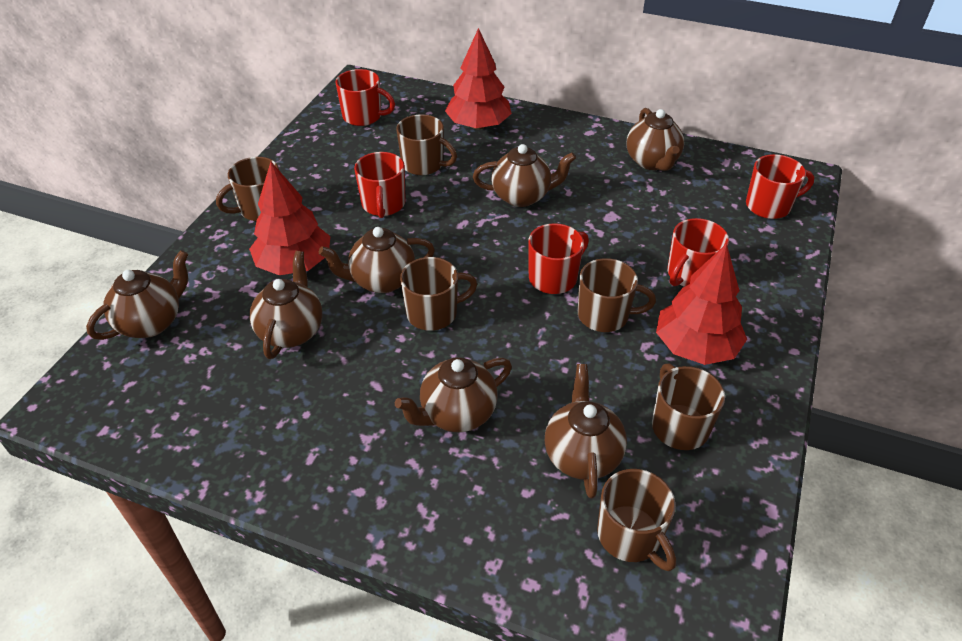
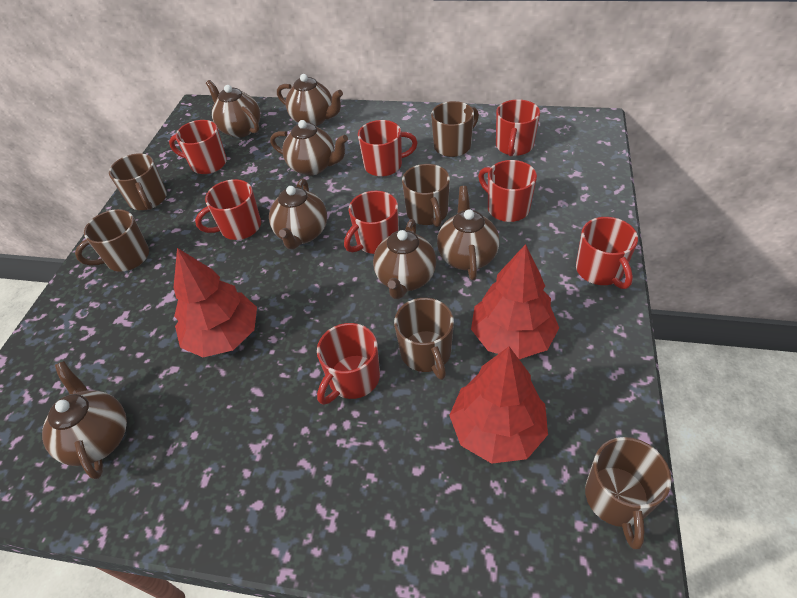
red mug: 5 -> 8

